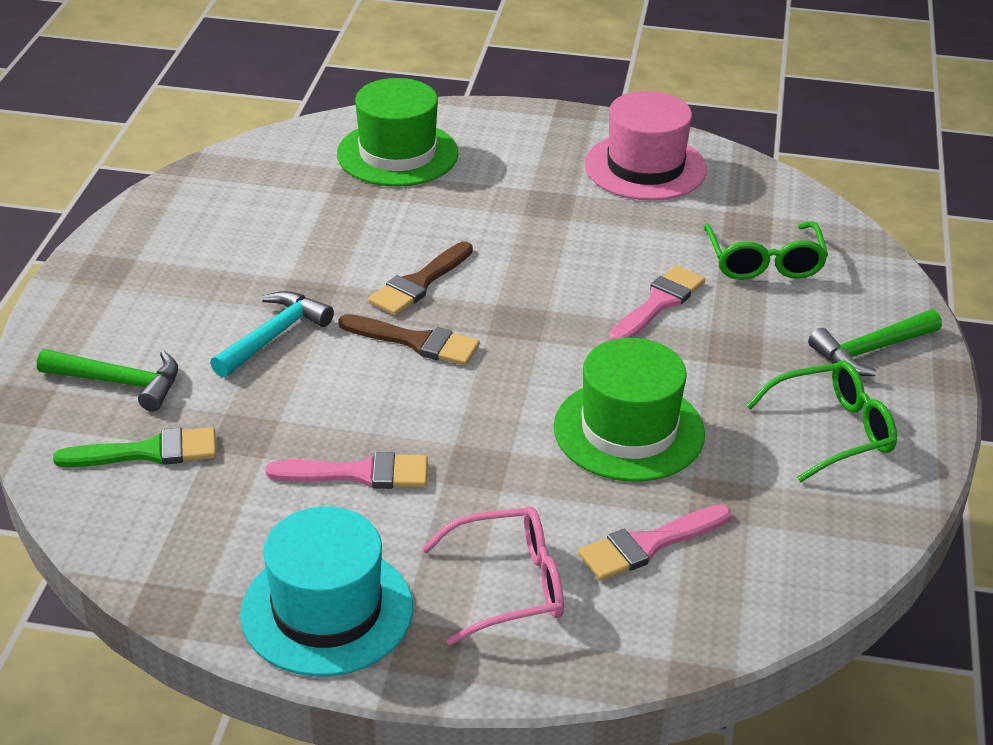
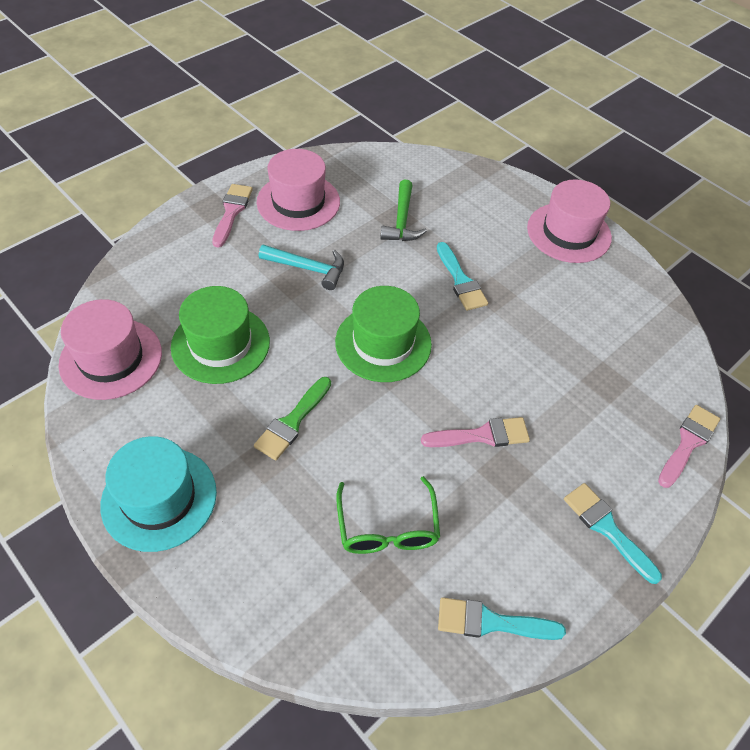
brown brush: 2 -> 0
green glasses: 2 -> 1
green hammer: 2 -> 1
pink glasses: 1 -> 0
pink hat: 1 -> 3
turquoise brush: 0 -> 3

